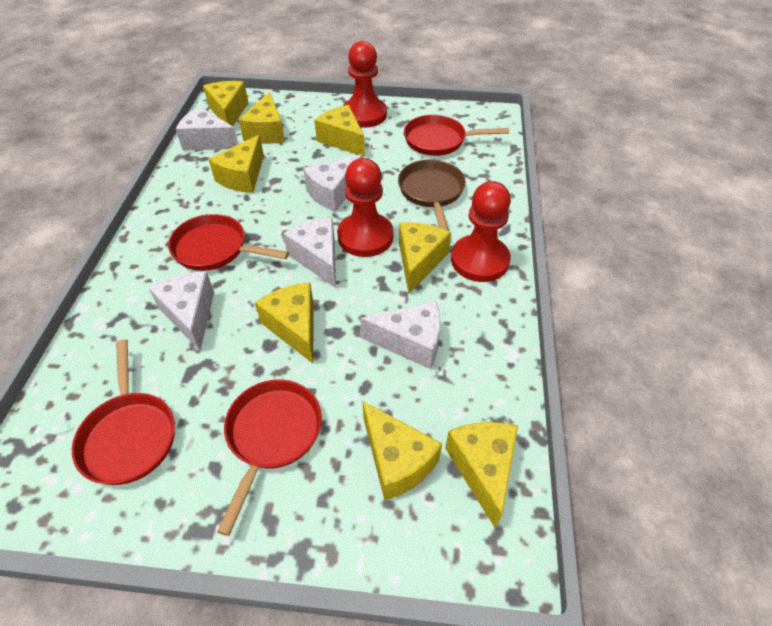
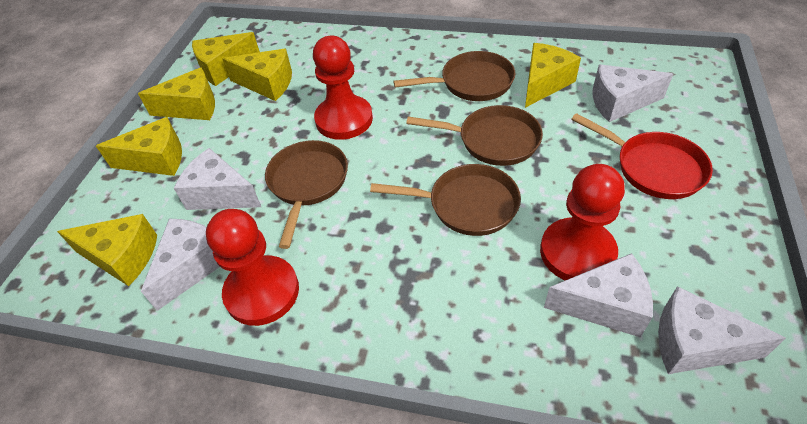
brown pan: 1 -> 4
red pan: 4 -> 1
yellow cheese: 8 -> 6

